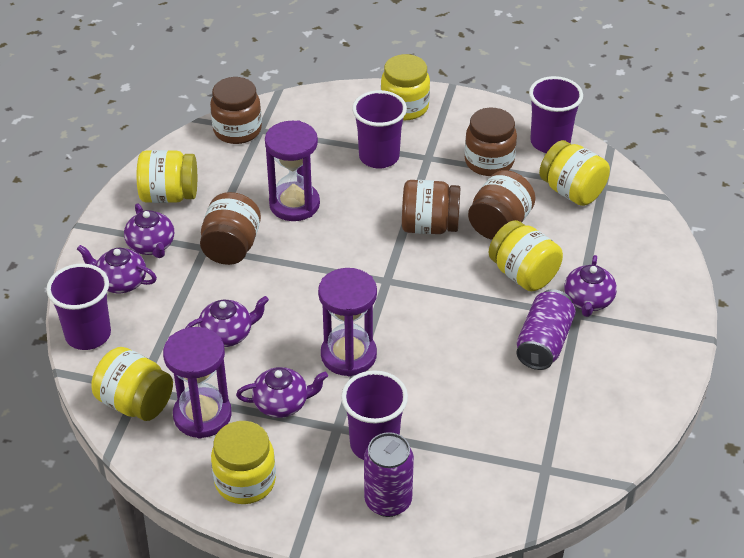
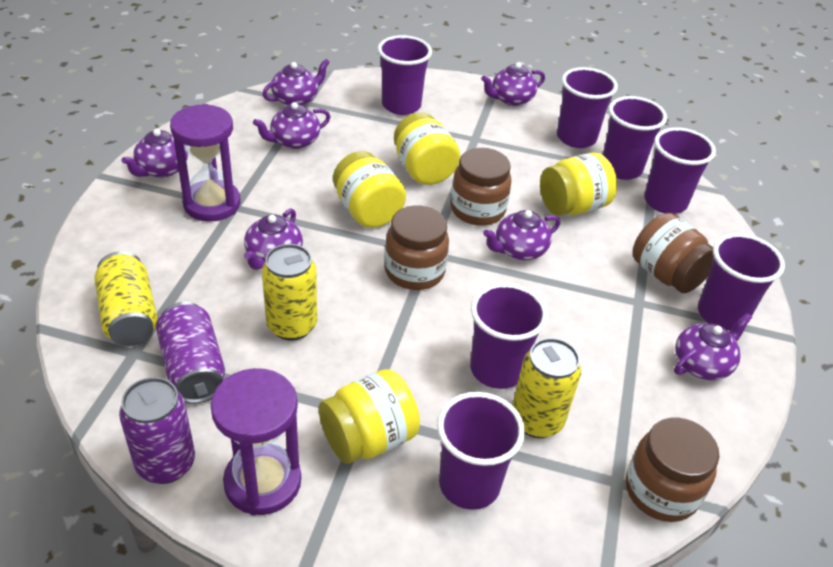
brown jar: 5 -> 4
purple cup: 4 -> 7
purple hourglass: 3 -> 2
purple teapot: 5 -> 7
yellow can: 0 -> 3
yellow jar: 6 -> 4

